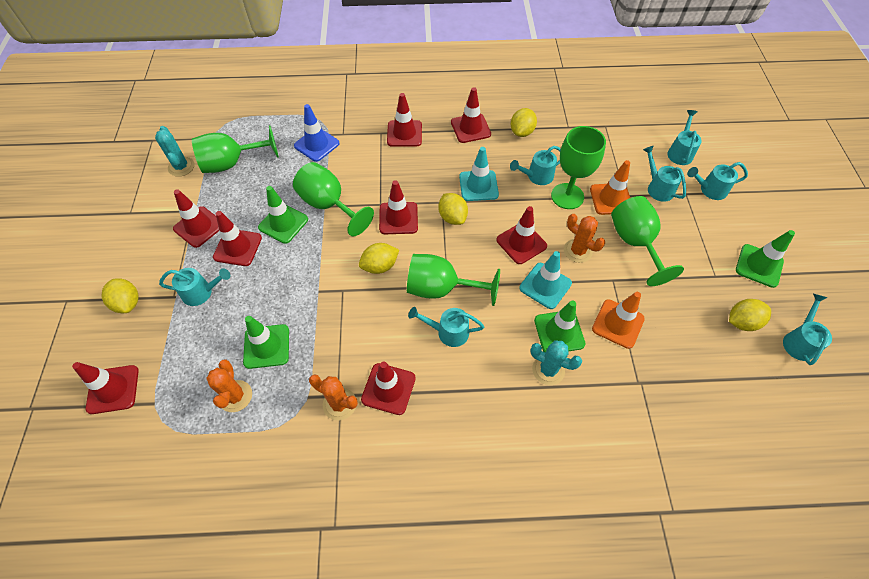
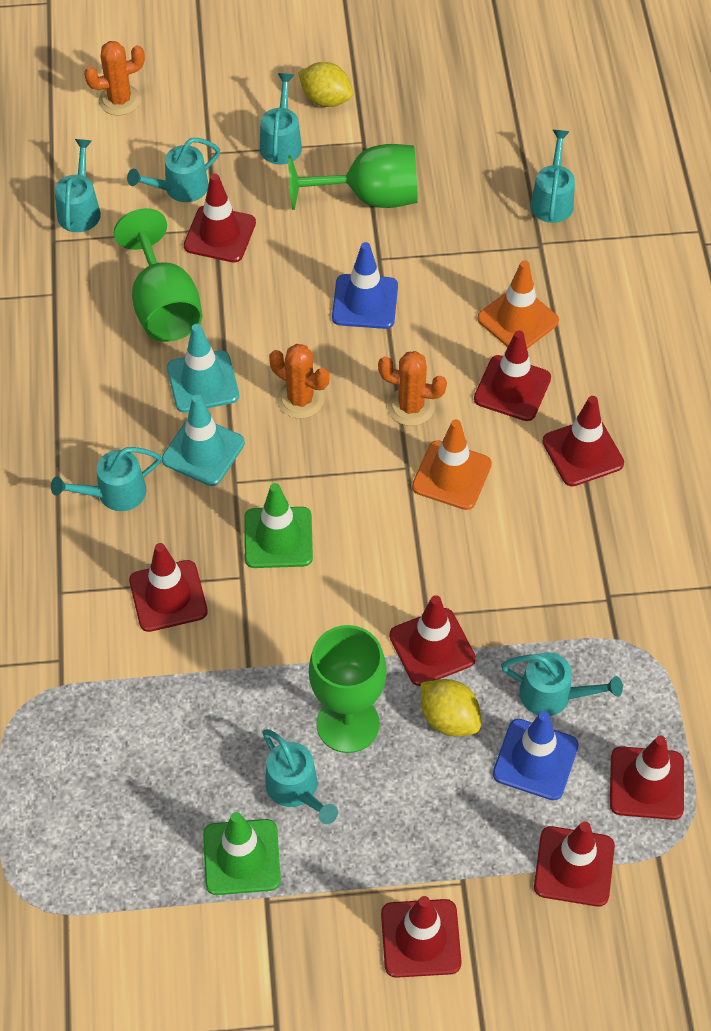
blue traffic cone: 1 -> 2
green goblet: 5 -> 3
green traffic cone: 4 -> 2
turquoise cactus: 2 -> 0
yellow lemon: 5 -> 2

